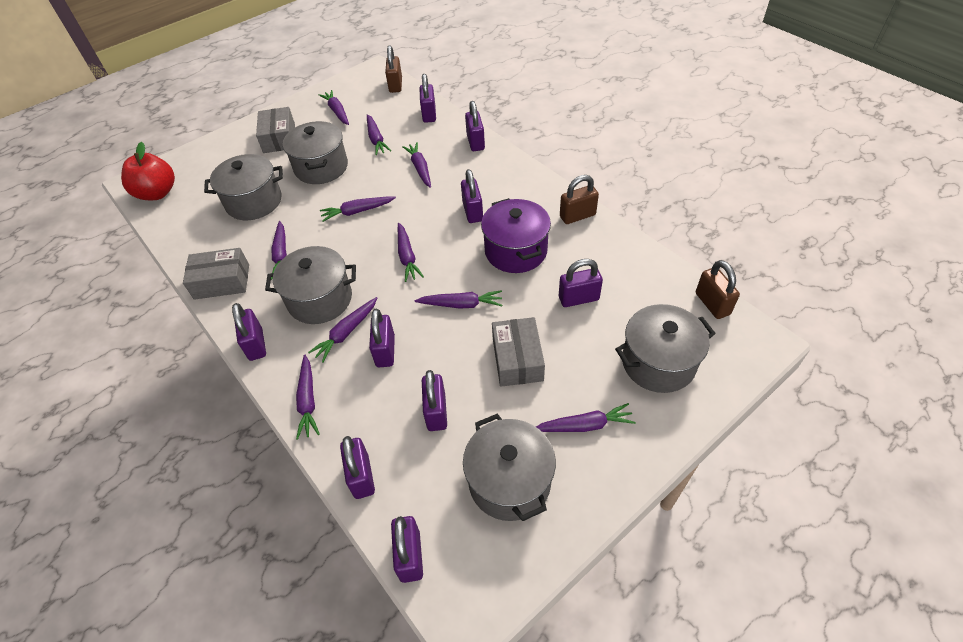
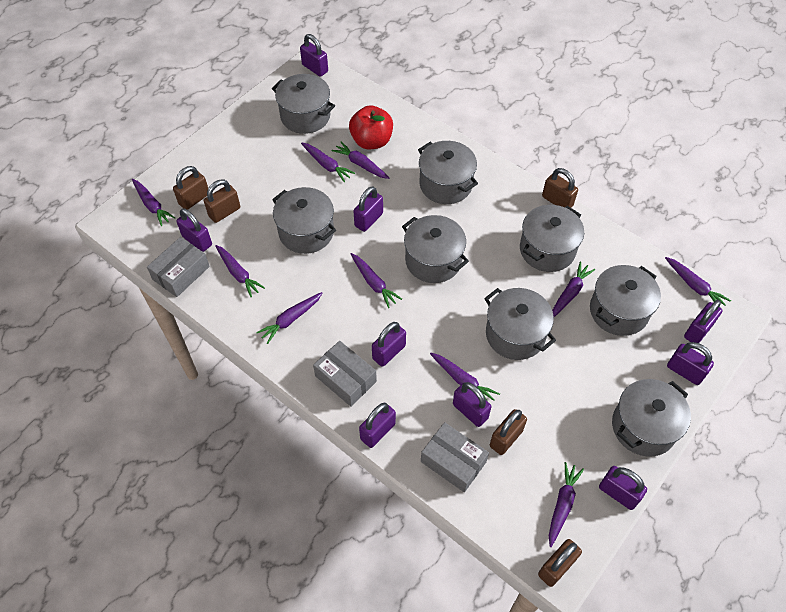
brown padlock: 3 -> 5
grey pot: 5 -> 8
purple pot: 1 -> 0

